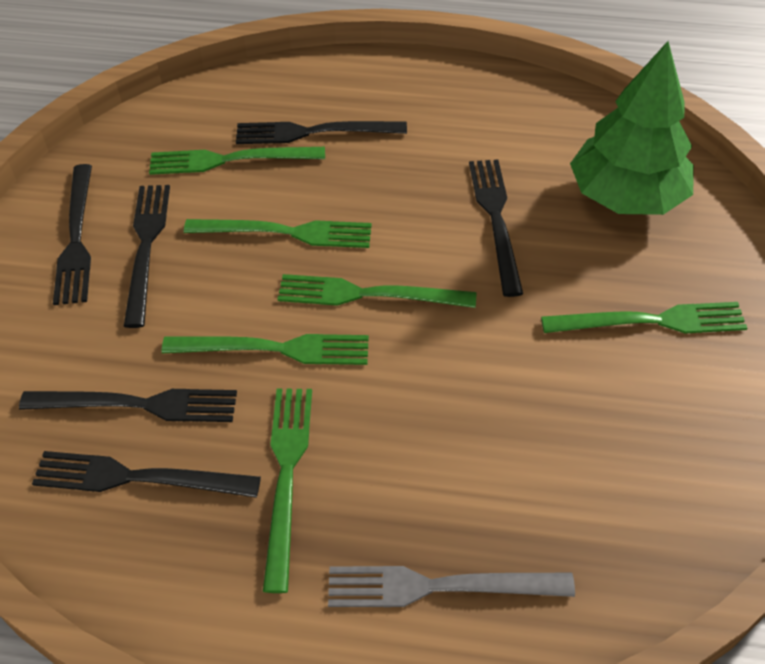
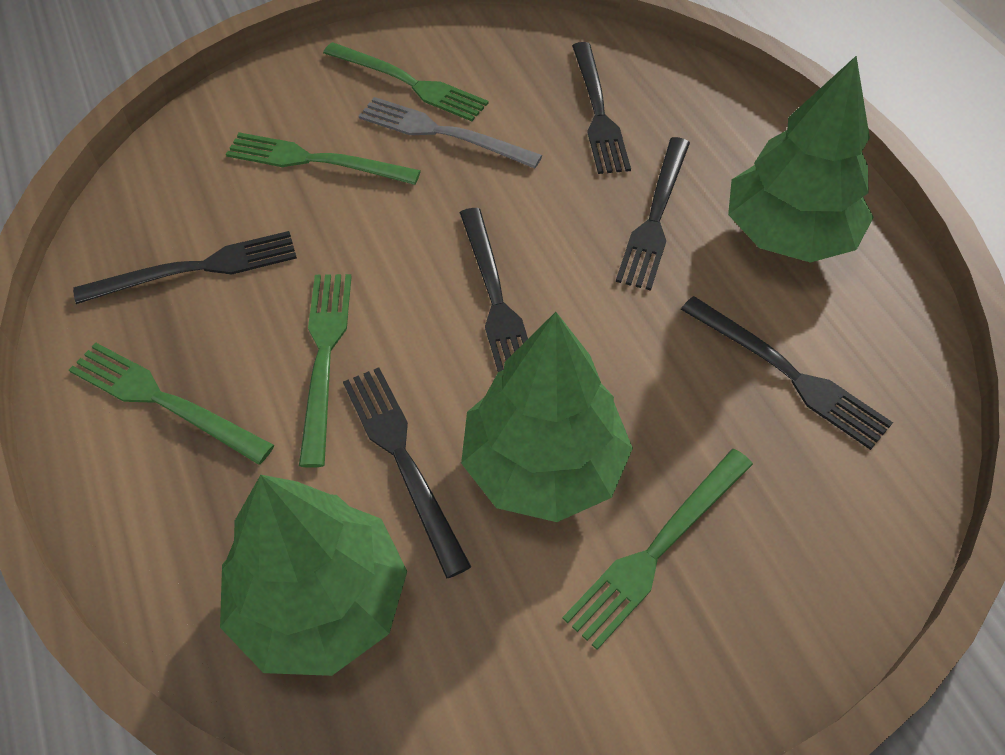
green fork: 6 -> 5
green tree: 1 -> 3

